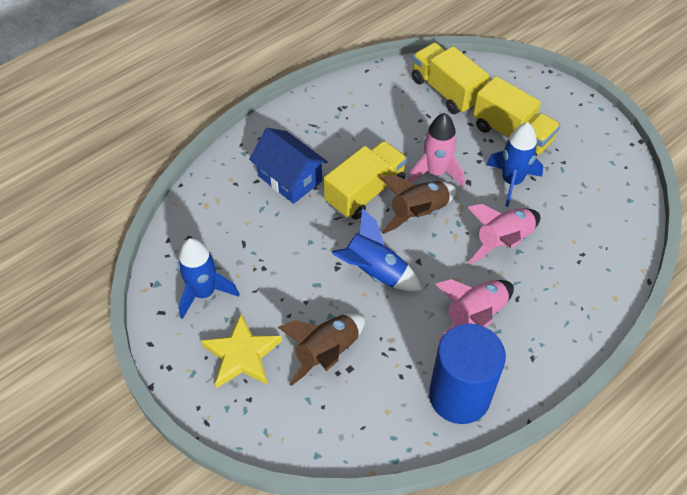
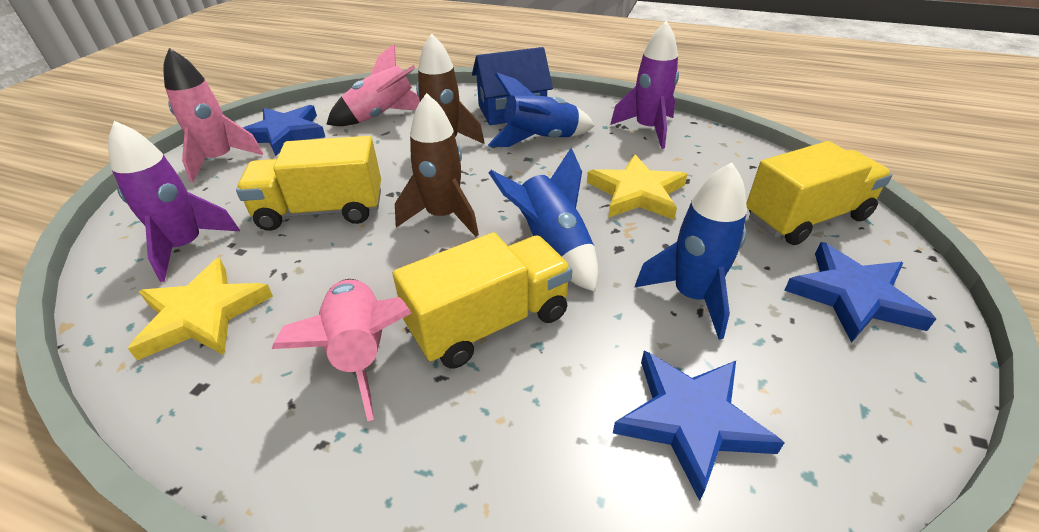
blue cylinder: 1 -> 0
blue star: 0 -> 3
purple rocket: 0 -> 2
yellow star: 1 -> 2

